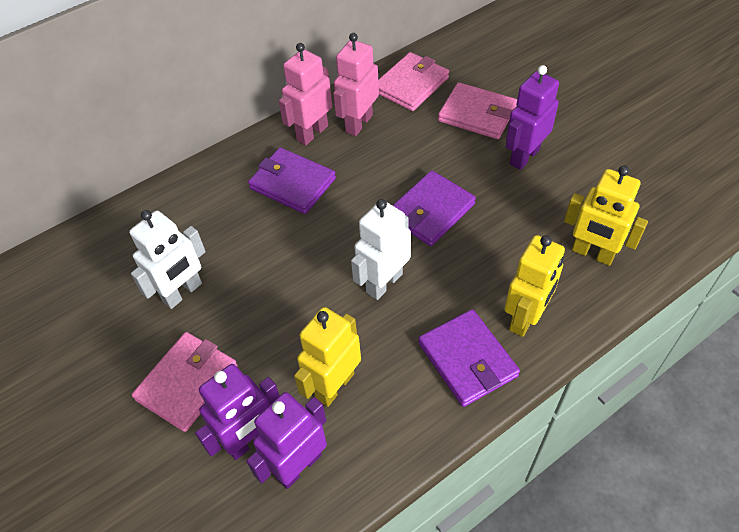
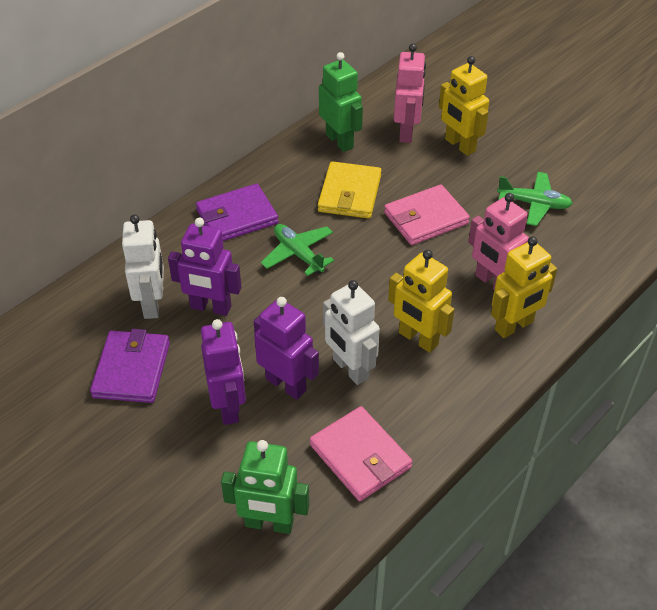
green plane: 0 -> 2
green robot: 0 -> 2
pink wallet: 3 -> 2
purple wallet: 3 -> 2
yellow wallet: 0 -> 1

